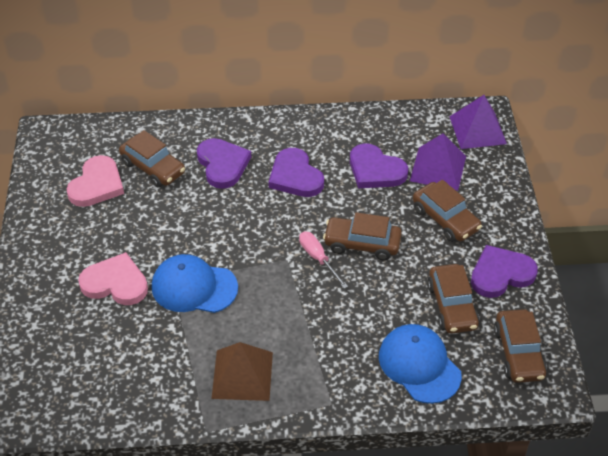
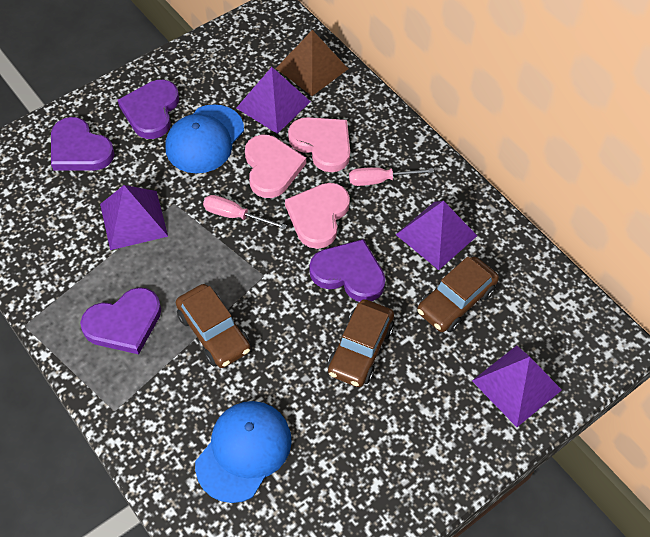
brown car: 5 -> 3
pink heart: 2 -> 3
pink screwdriver: 1 -> 2
purple pyramid: 2 -> 4

